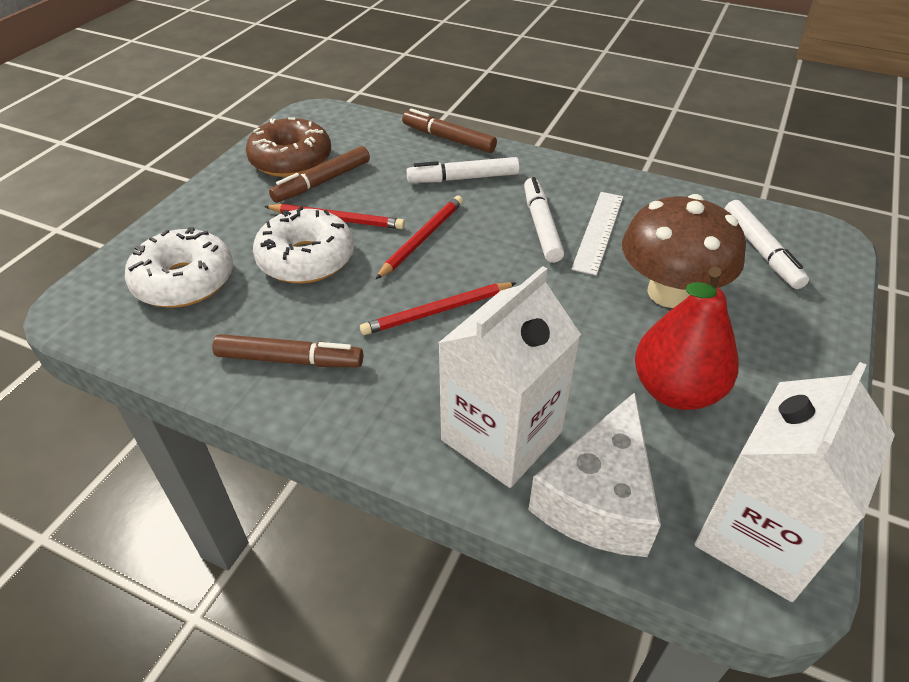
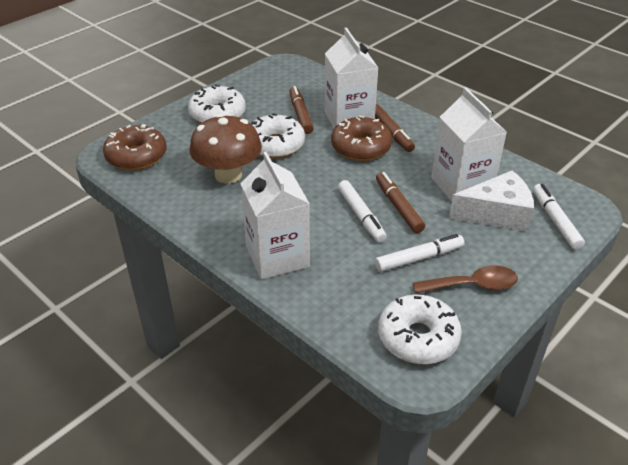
brown donut: 1 -> 2
brown spoon: 0 -> 1
red pear: 1 -> 0
red pencil: 3 -> 0
white carton: 2 -> 3
white donut: 2 -> 3
white ruler: 1 -> 0

